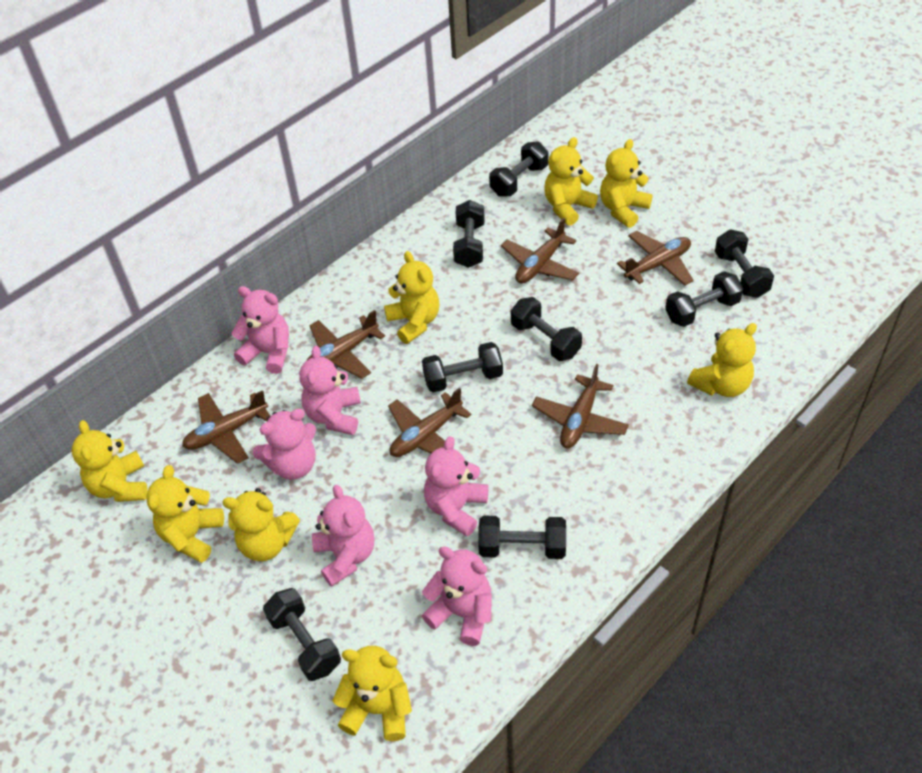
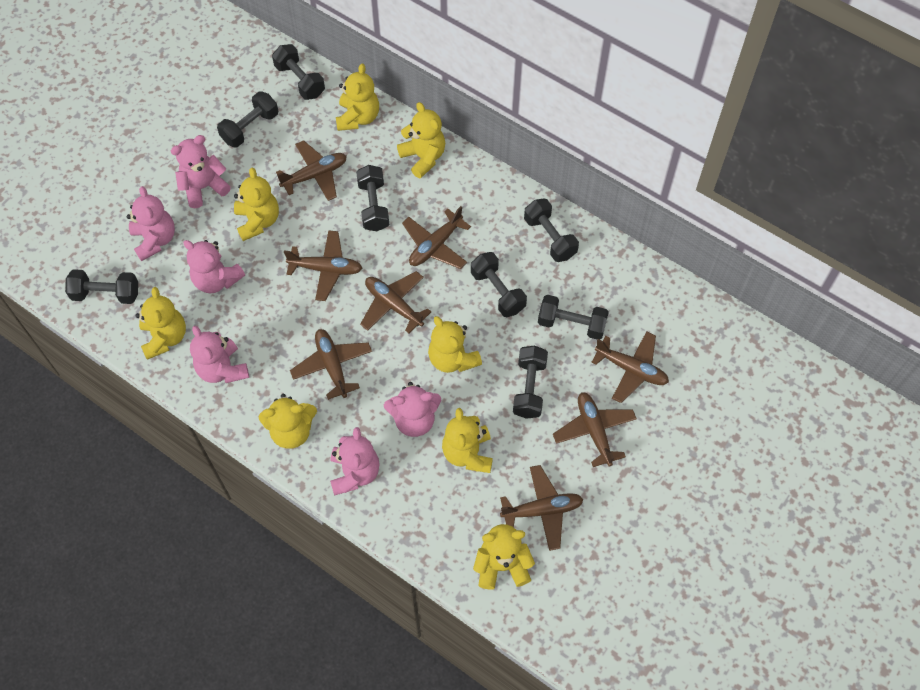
brown plane: 6 -> 8

